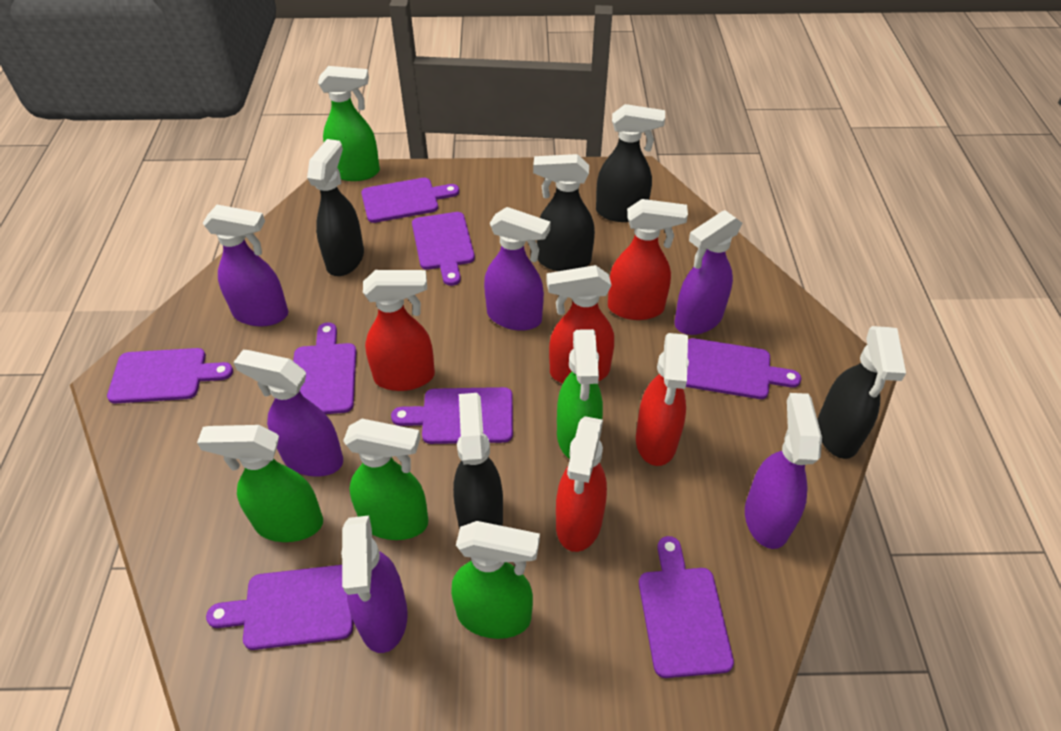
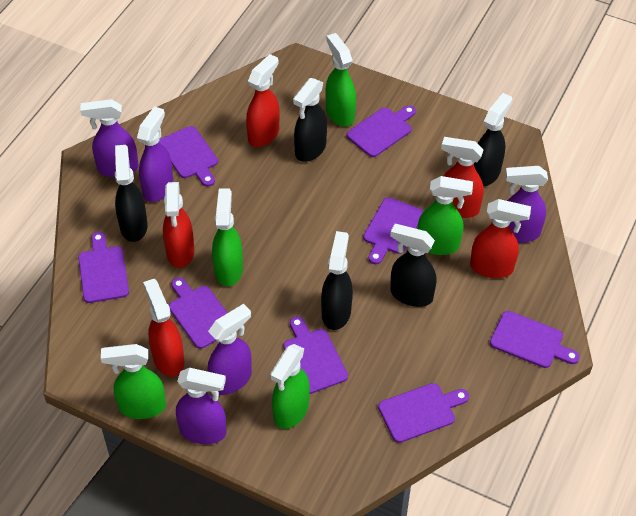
purple spray bottle: 6 -> 5

